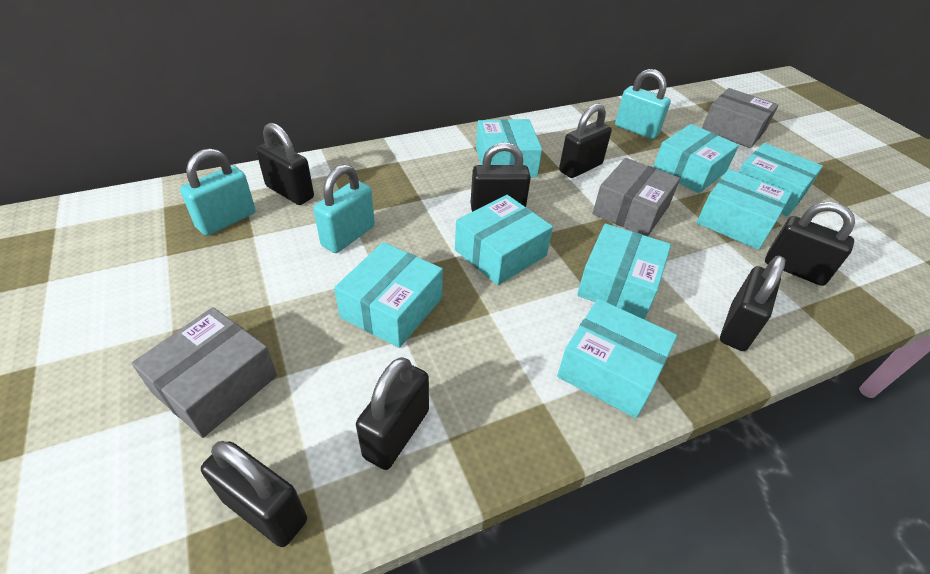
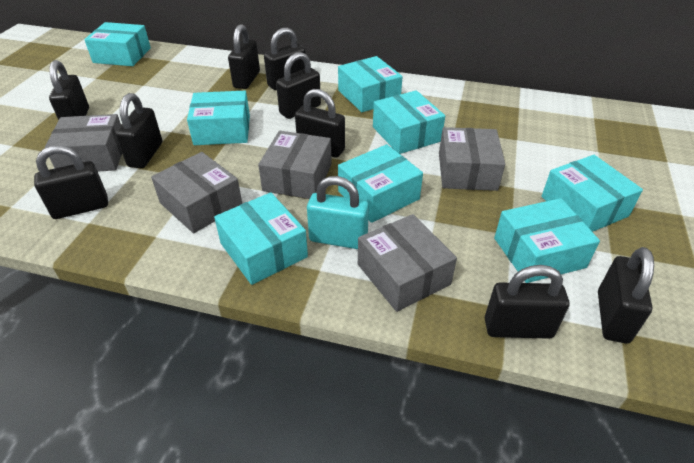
black padlock: 7 -> 9
grey box: 3 -> 5
turquoise padlock: 3 -> 1

